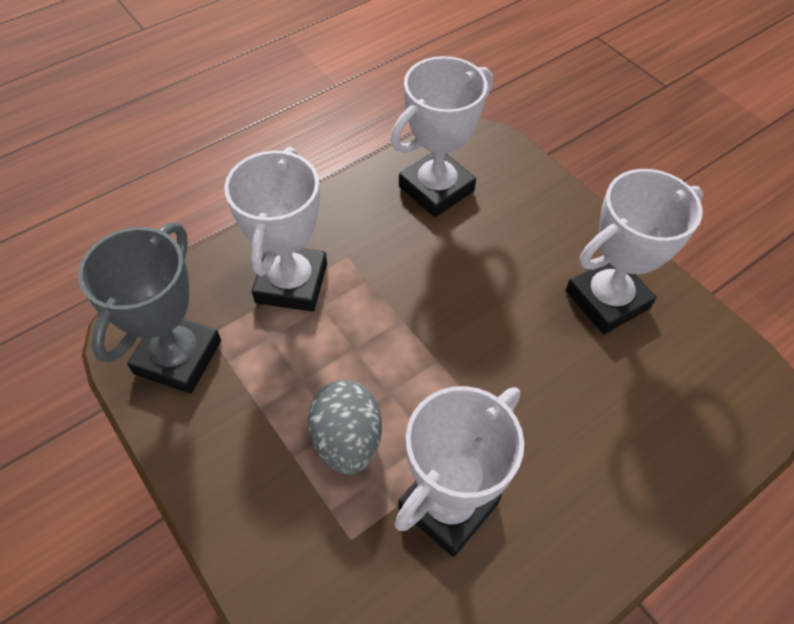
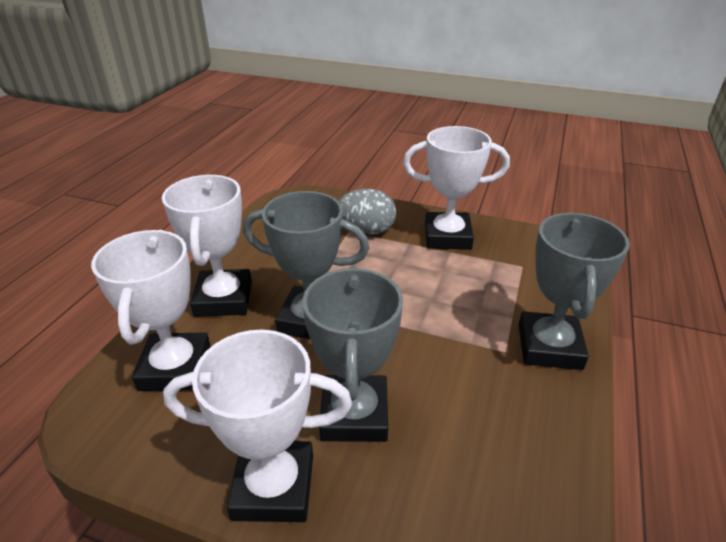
grey trophy: 1 -> 3

